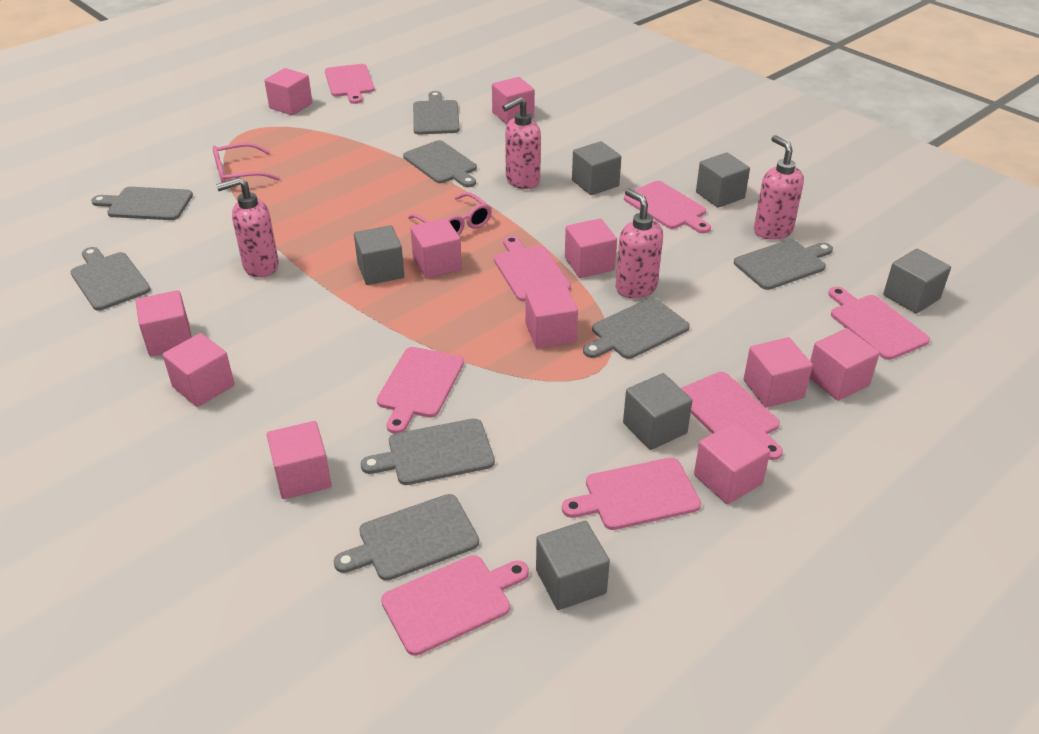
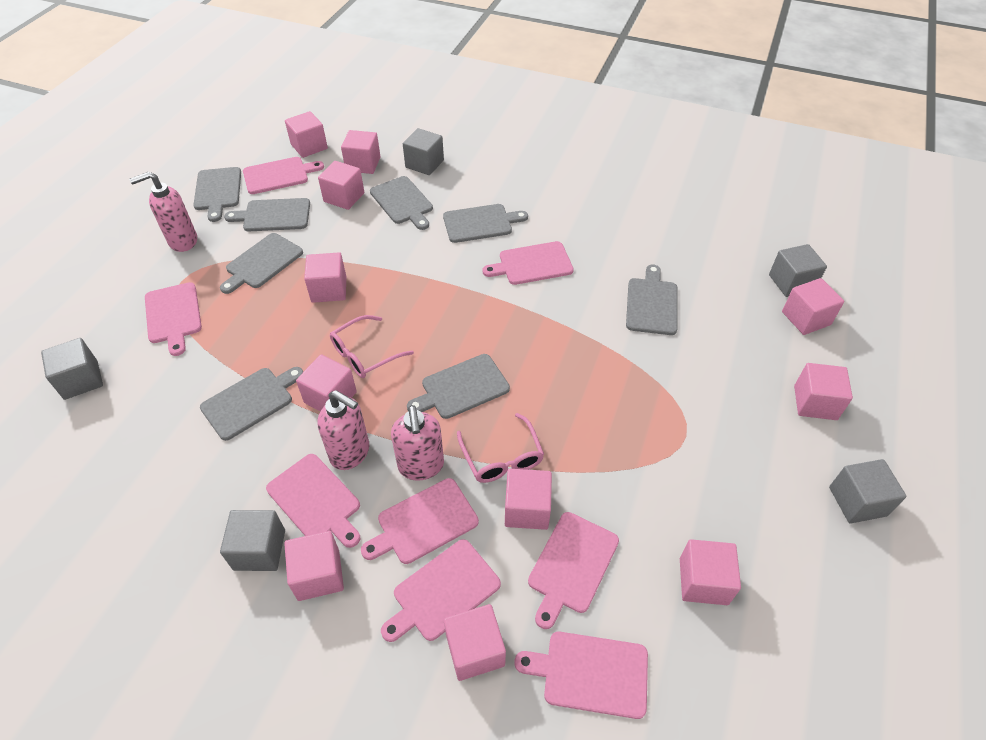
grey cube: 6 -> 5
pink soap dispenser: 4 -> 3

